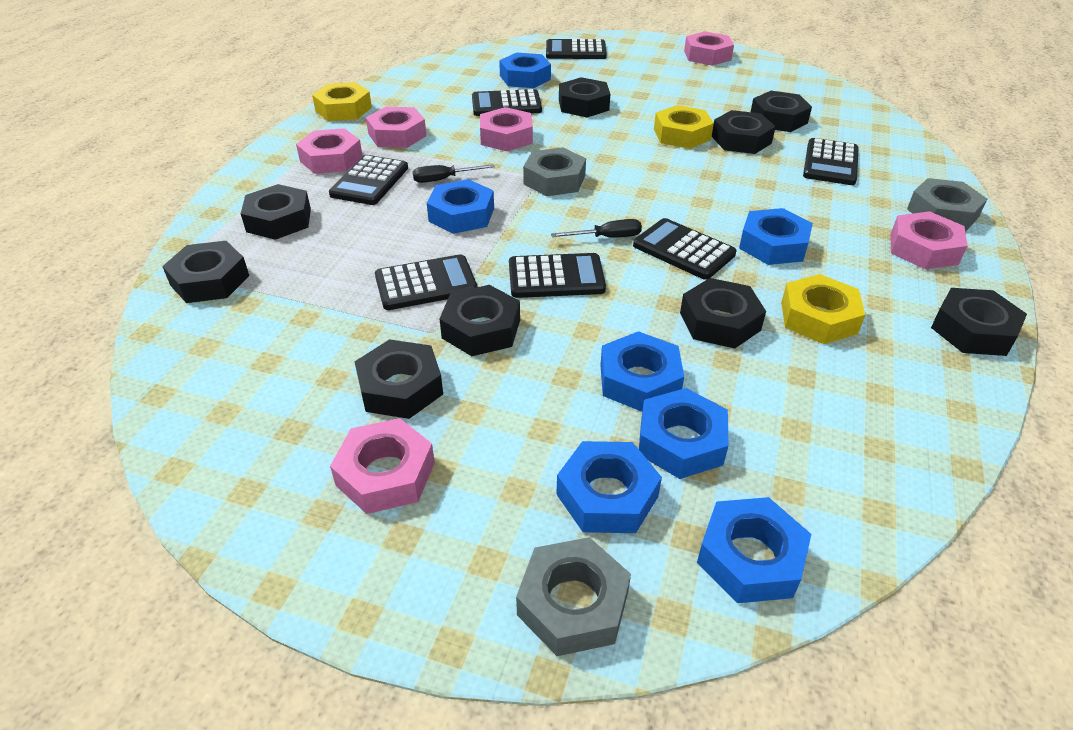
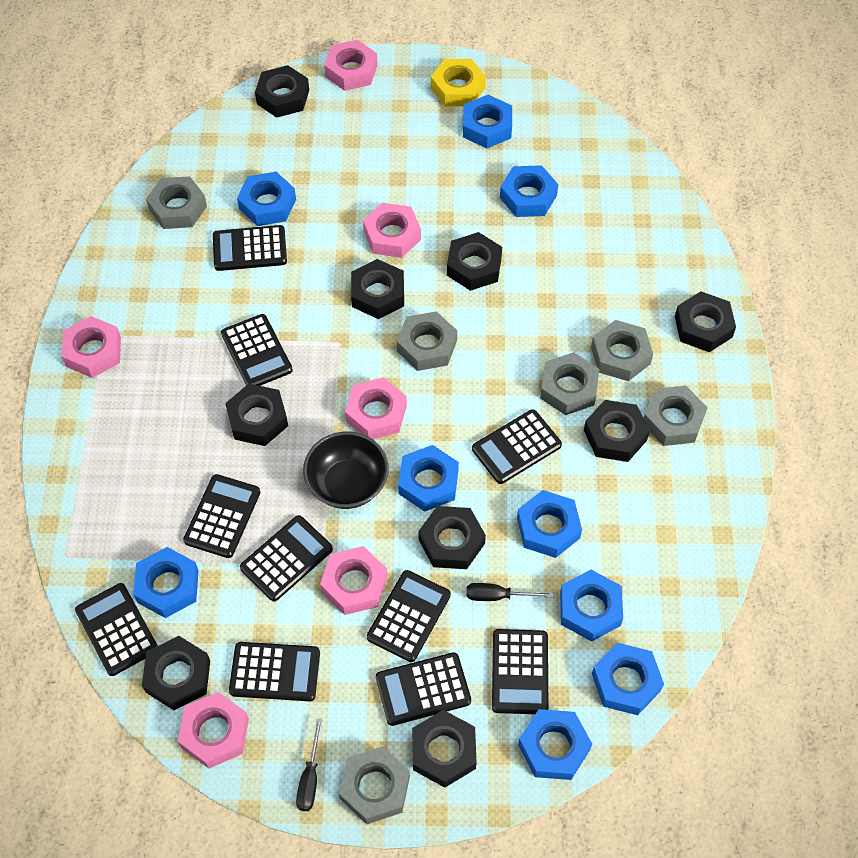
black bowl: 0 -> 1
black calculator: 7 -> 10
blue nut: 7 -> 9
grey nut: 3 -> 6
yellow nut: 3 -> 1

